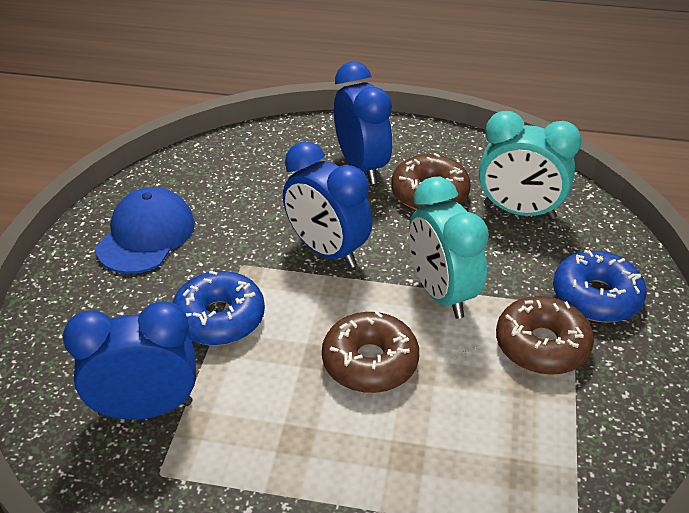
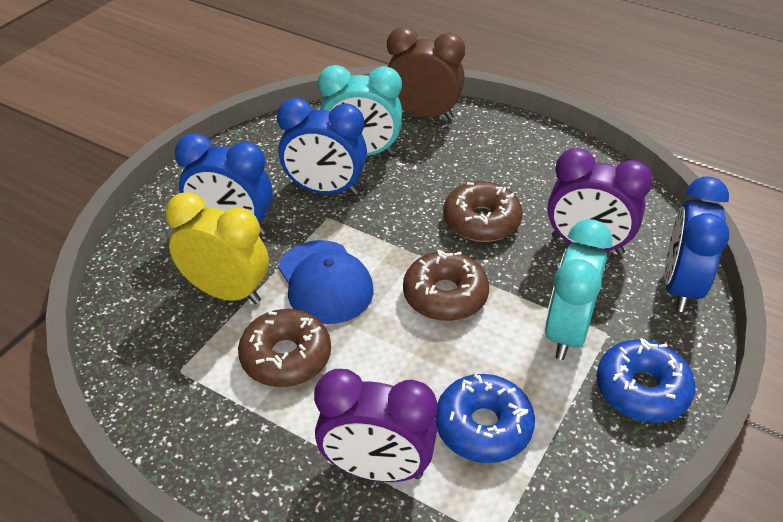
brown clock: 0 -> 1
purple clock: 0 -> 2
yellow clock: 0 -> 1

